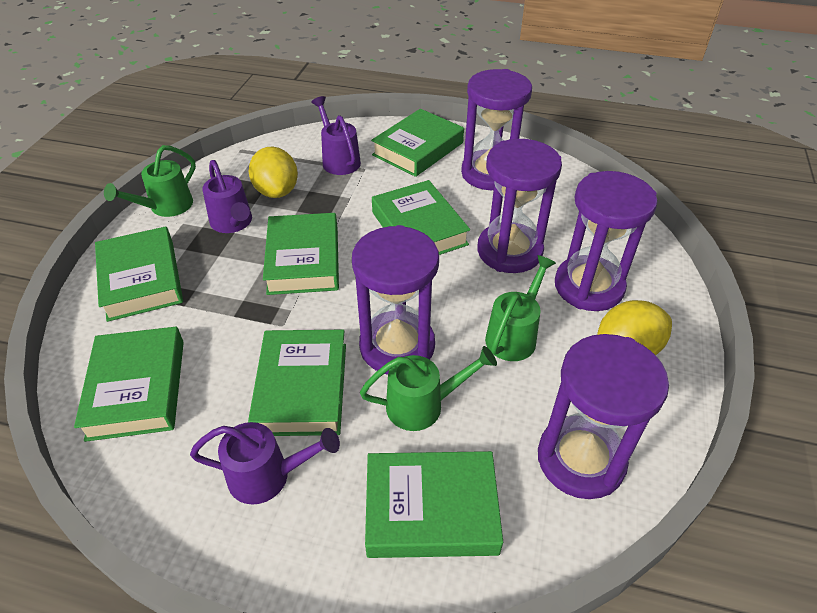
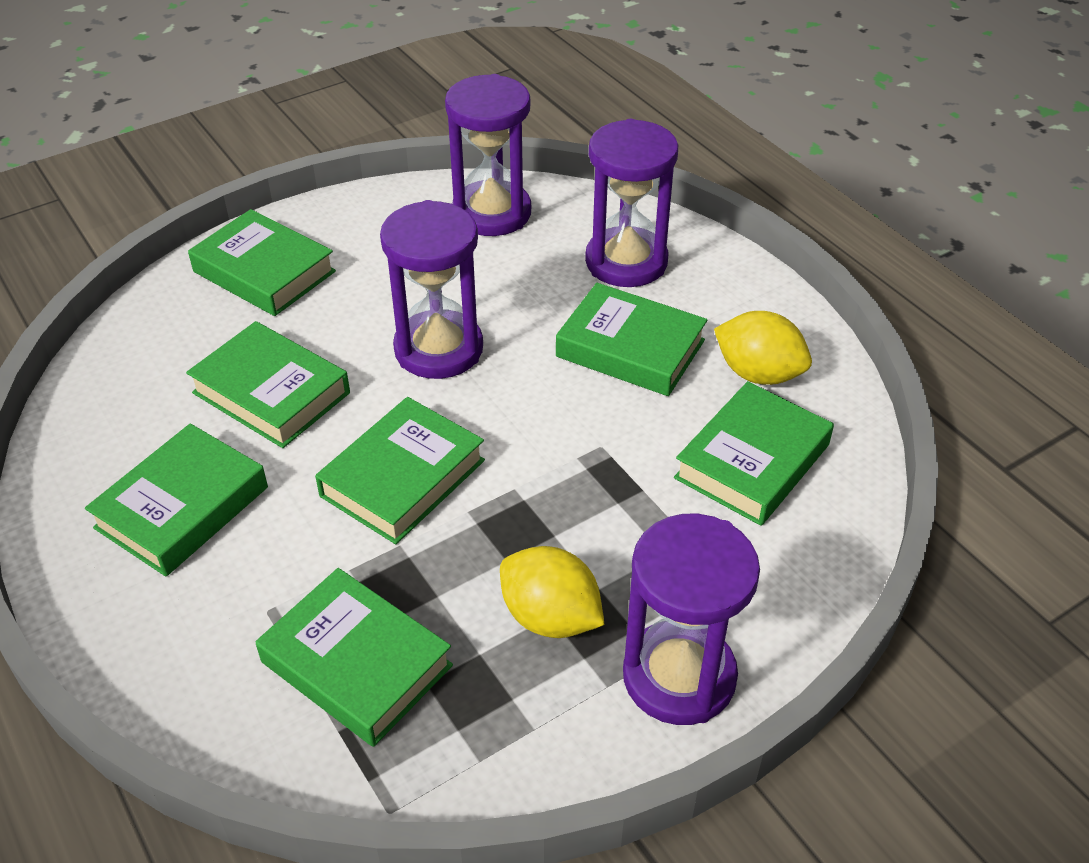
green watering can: 3 -> 0
purple hourglass: 5 -> 4
purple watering can: 3 -> 0

